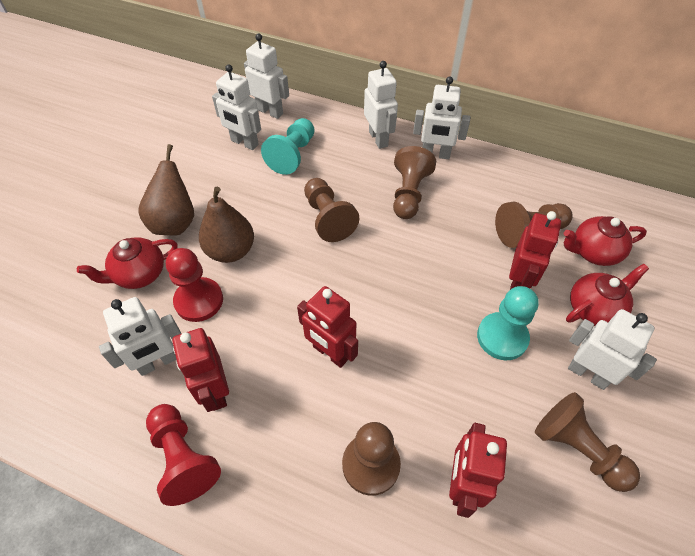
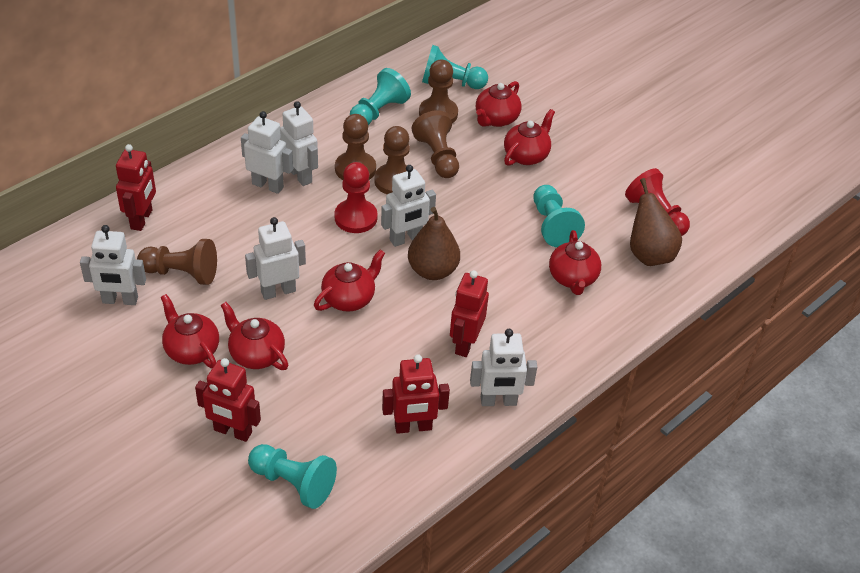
red teapot: 3 -> 6
turquoise pawn: 2 -> 4

